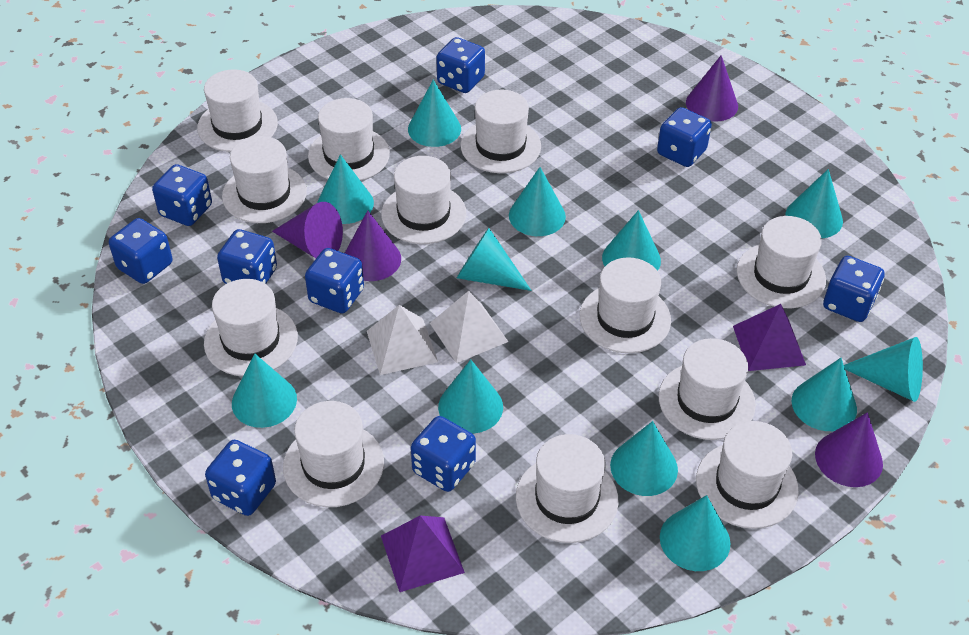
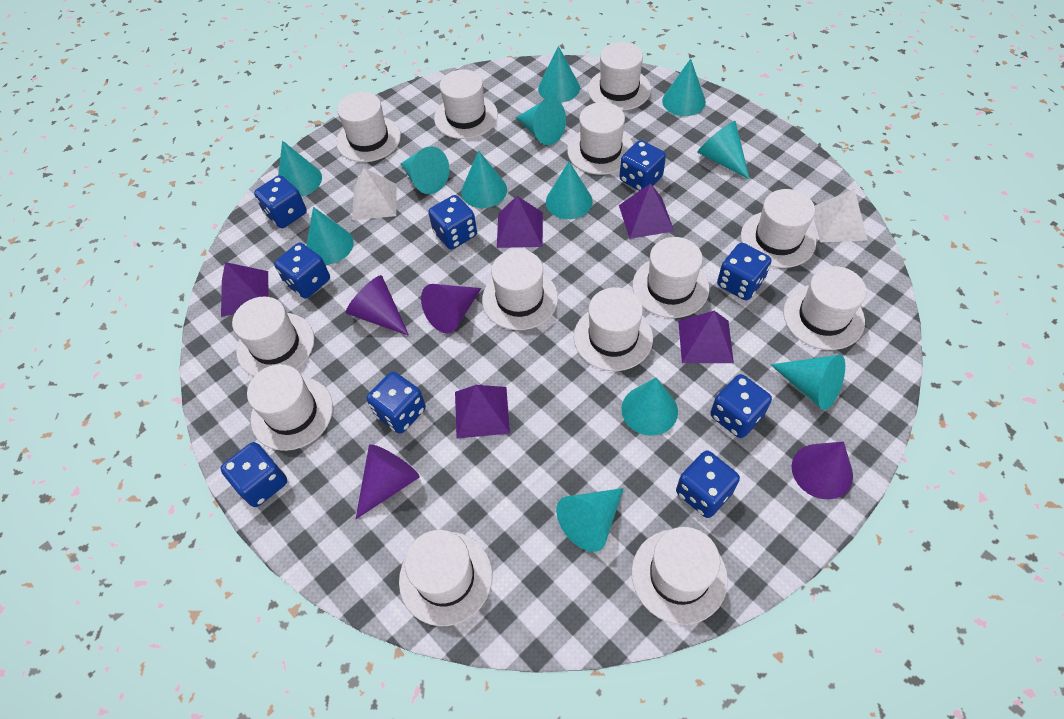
purple pyramid: 2 -> 5
white hat: 12 -> 13

